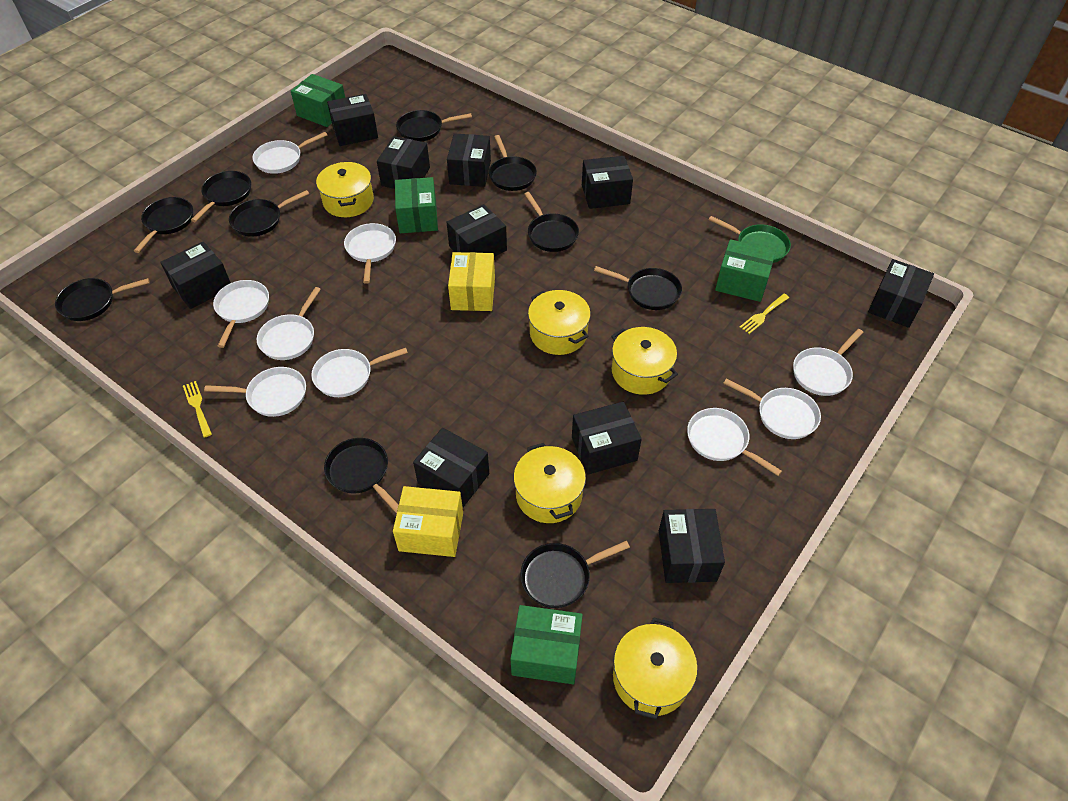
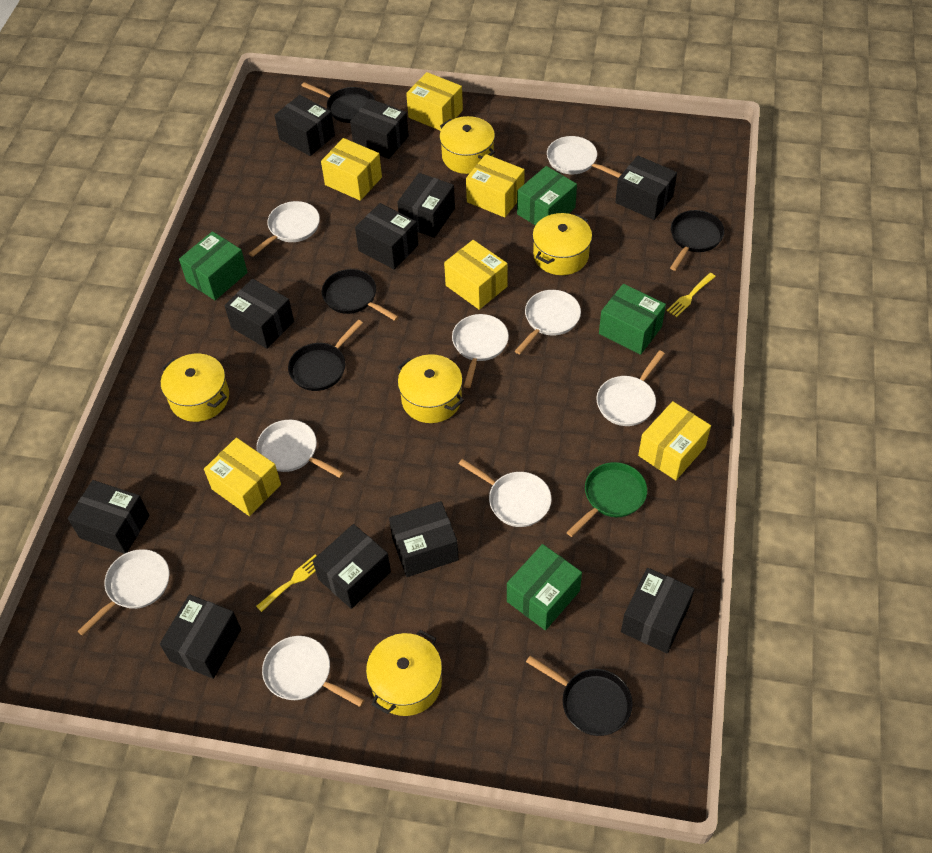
black box: 10 -> 11
black pan: 10 -> 5
yellow box: 2 -> 6

